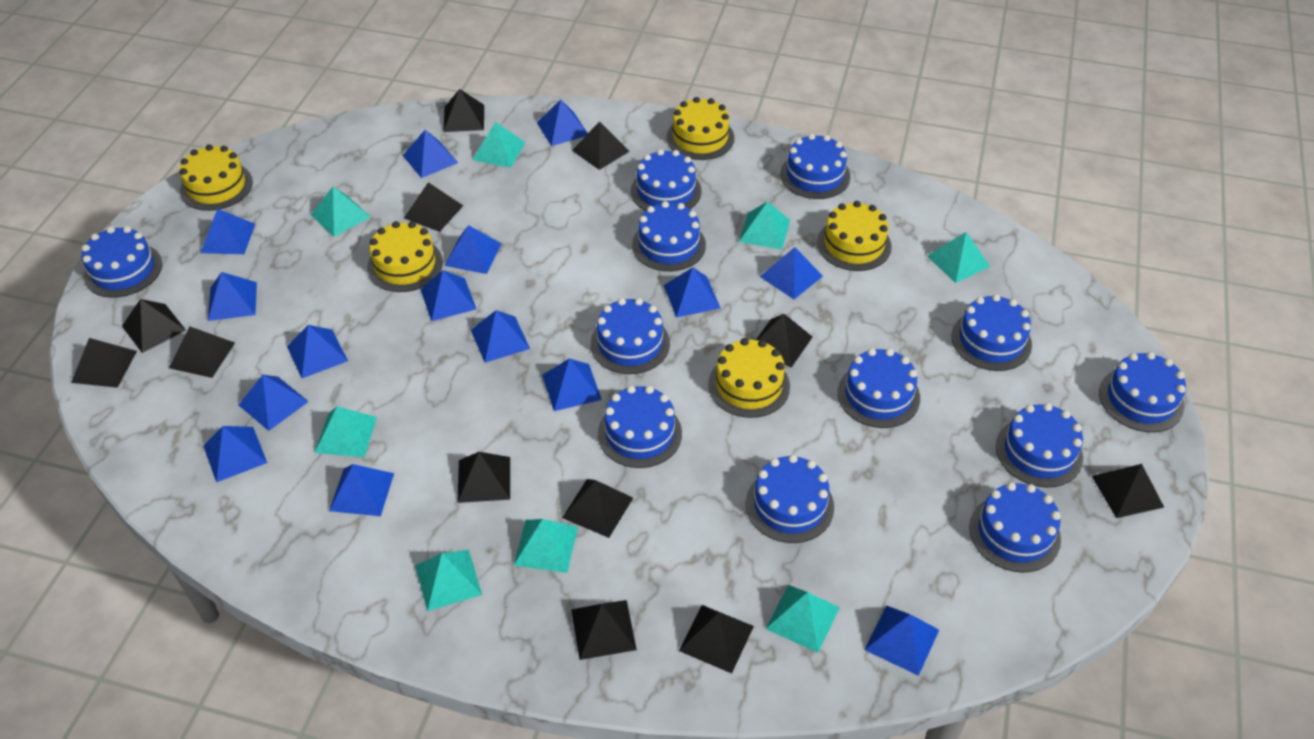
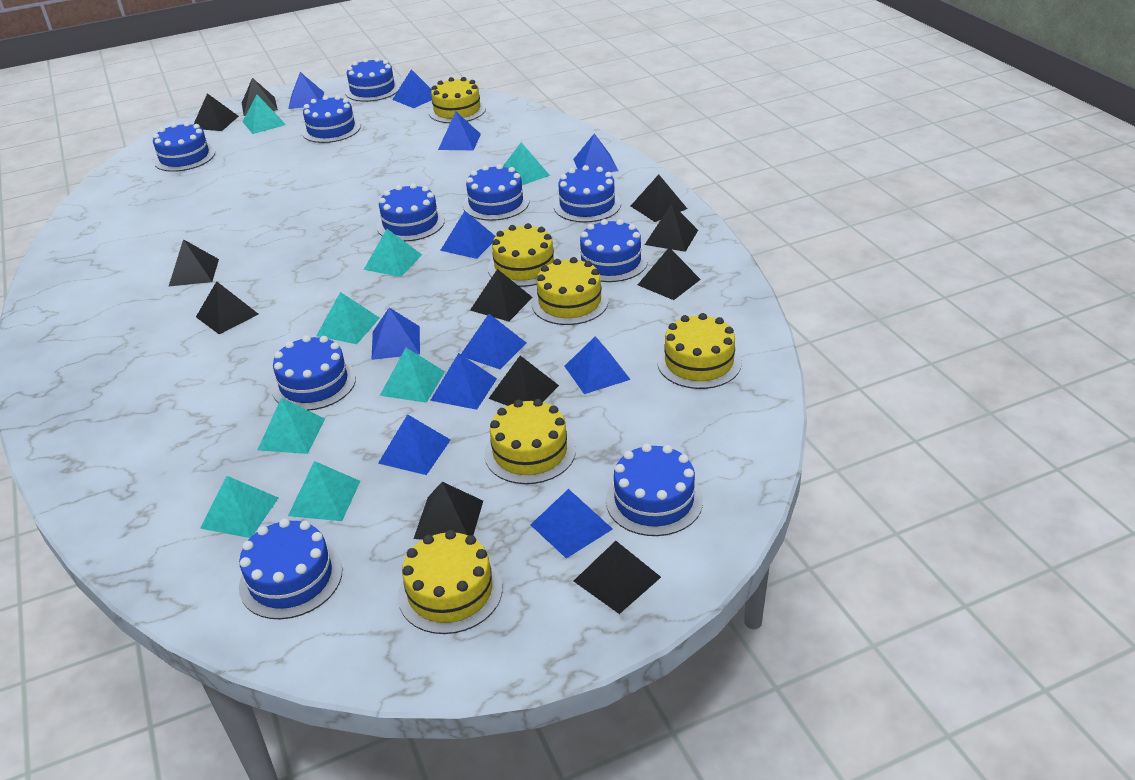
black pyramid: 12 -> 11
blue cake: 12 -> 10
blue pyramid: 15 -> 11
yellow cake: 5 -> 6

